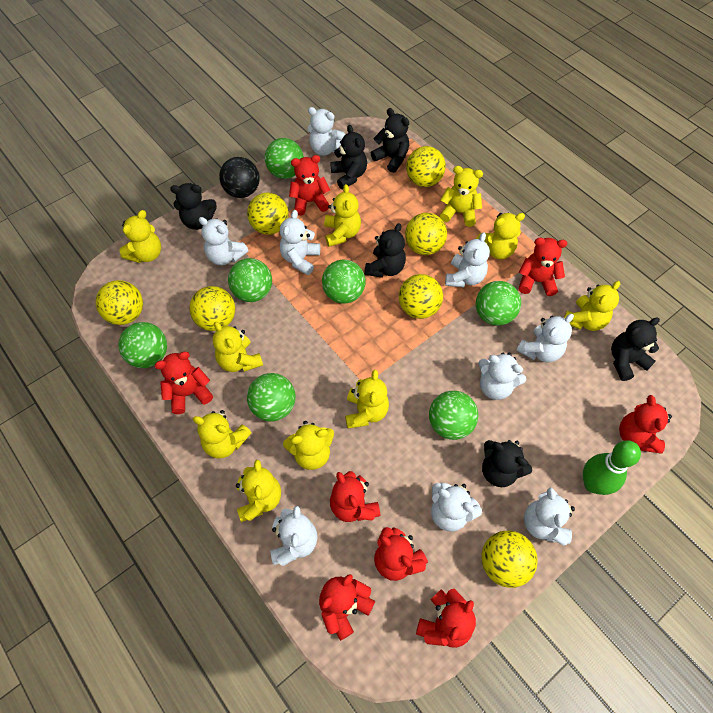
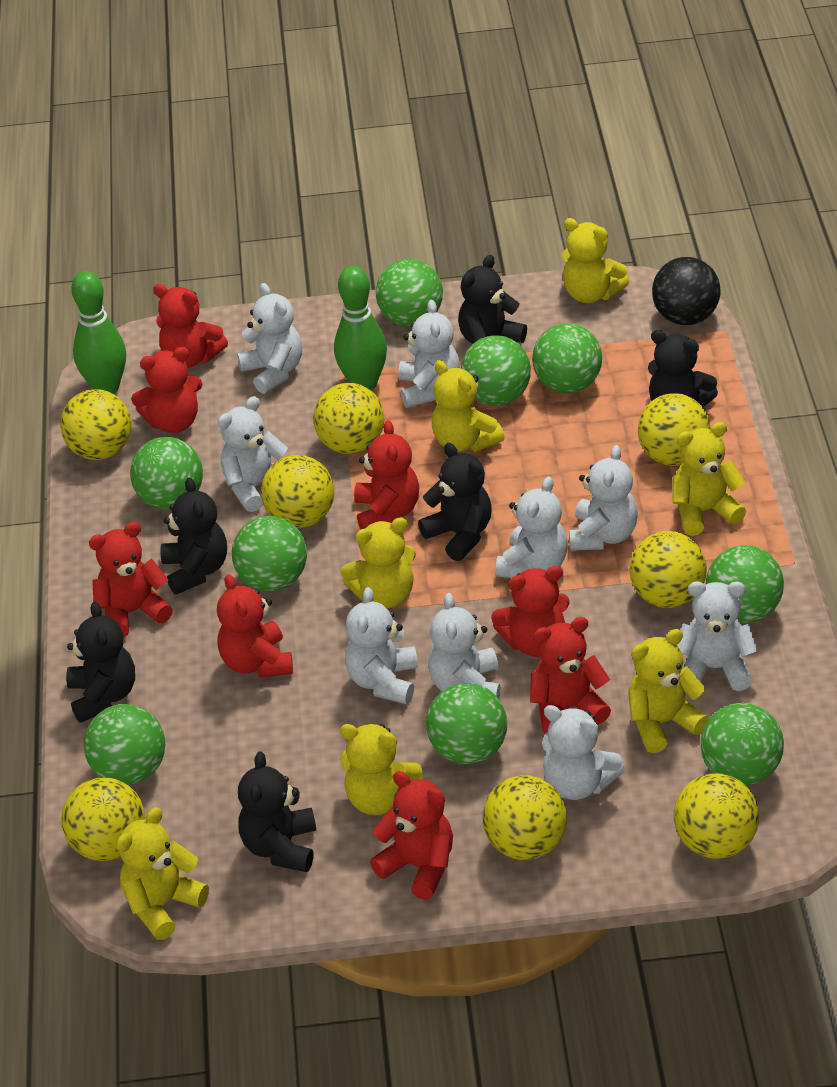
green ball: 7 -> 9
green bowling pin: 1 -> 2
yellow ball: 7 -> 8
yellow teddy bear: 10 -> 7

